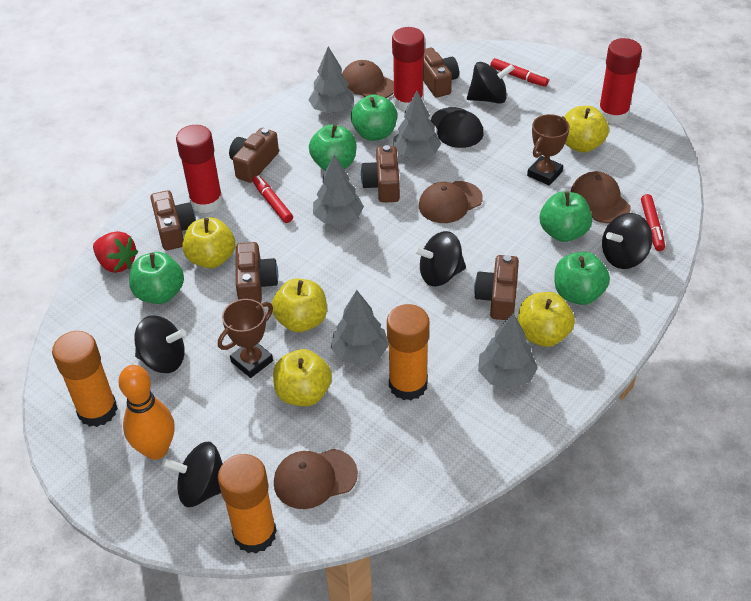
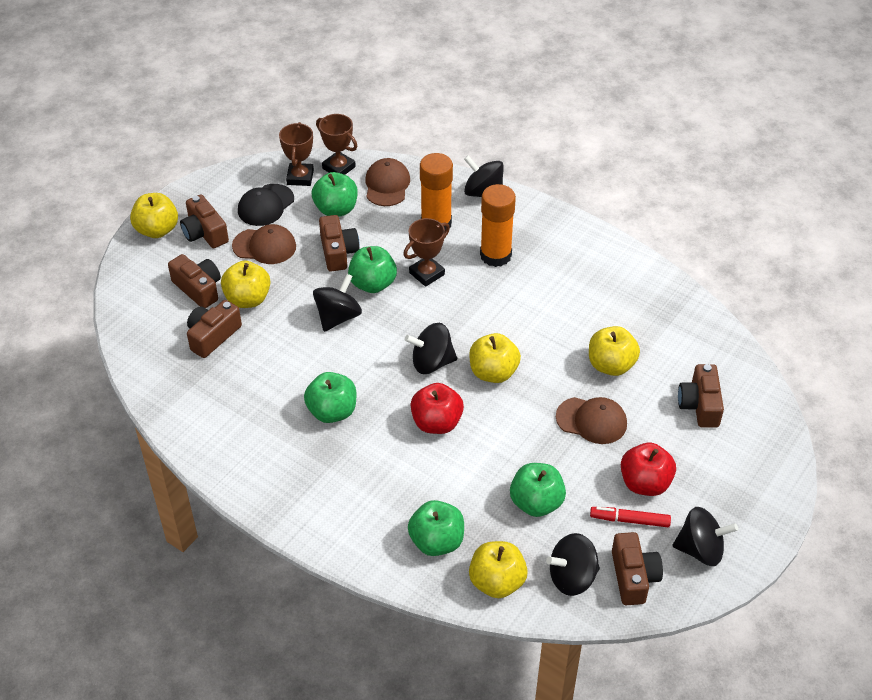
brown cap: 4 -> 3
brown trophy: 2 -> 3
grey tree: 5 -> 0
orange bowling pin: 1 -> 0
orange glue stick: 3 -> 2
red apple: 0 -> 2
red glue stick: 3 -> 0
red marker: 3 -> 1
red strawberry: 1 -> 0

